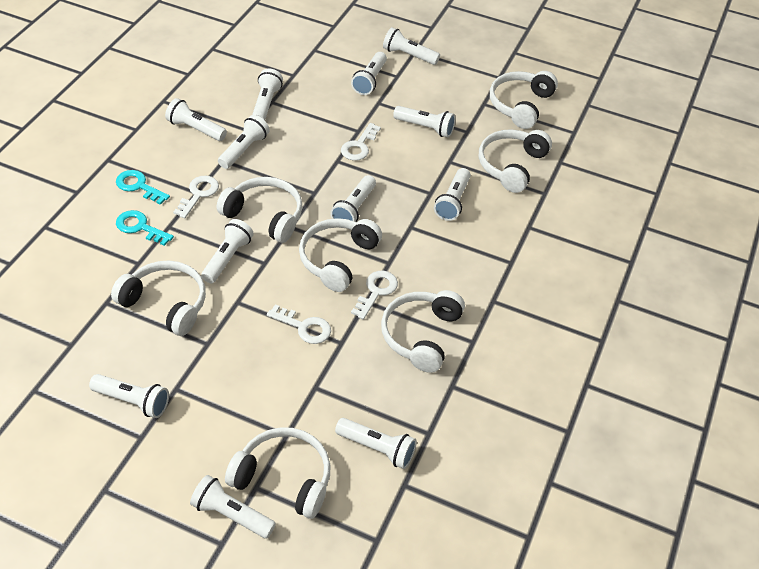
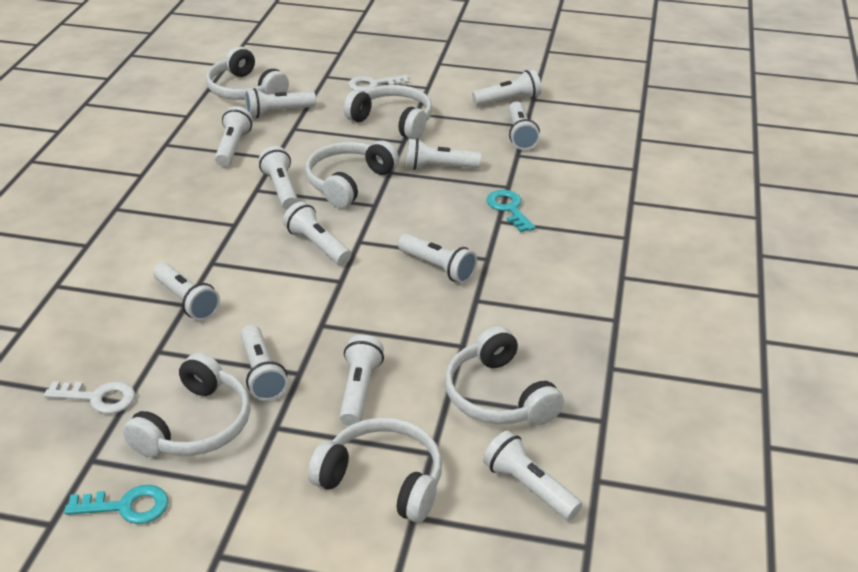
white headphones: 7 -> 6
white key: 4 -> 2

